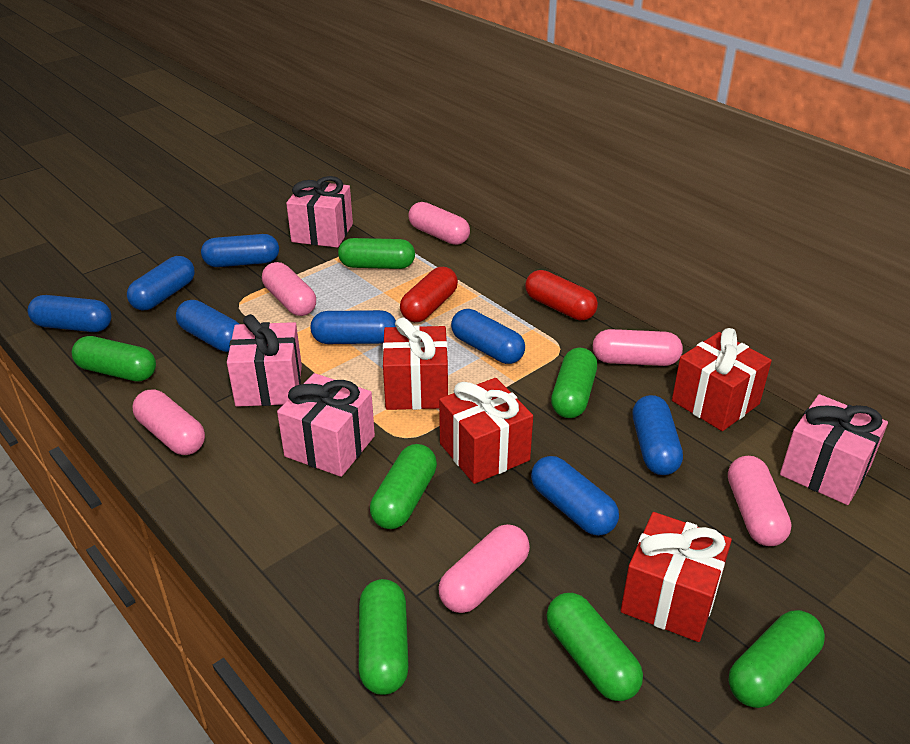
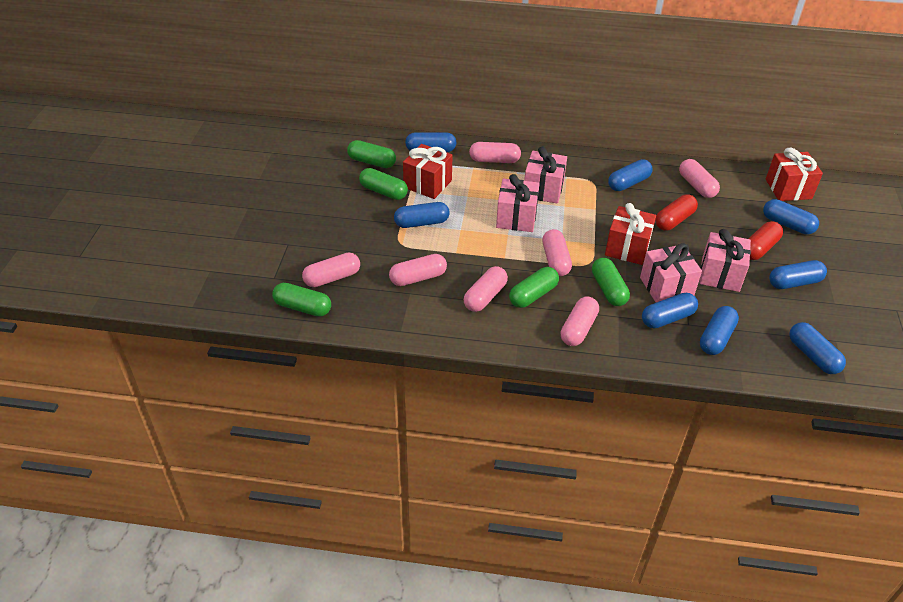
green capsule: 7 -> 5
pink capsule: 6 -> 7
red gift: 4 -> 3

